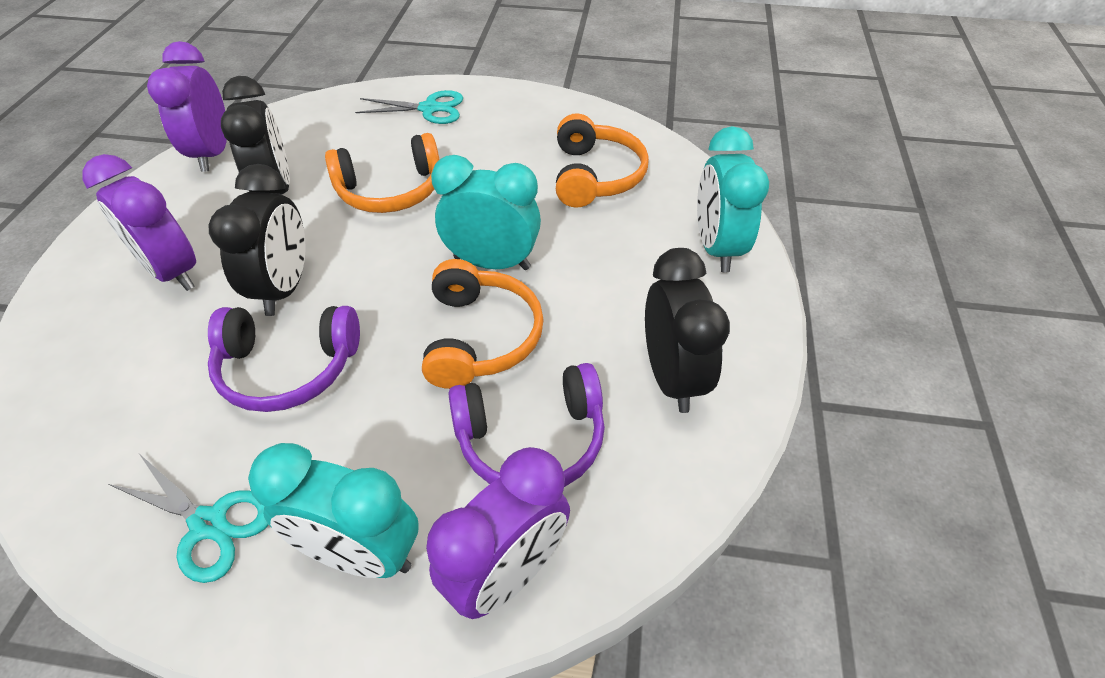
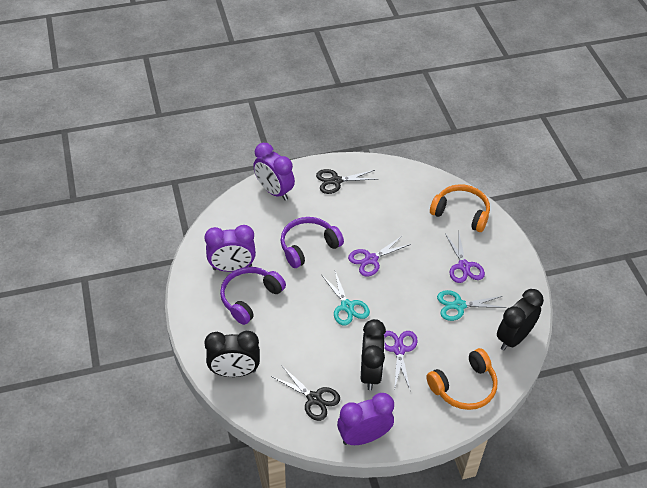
black scissors: 0 -> 2
orange headphones: 3 -> 2
purple scissors: 0 -> 3
turquoise clock: 3 -> 0

